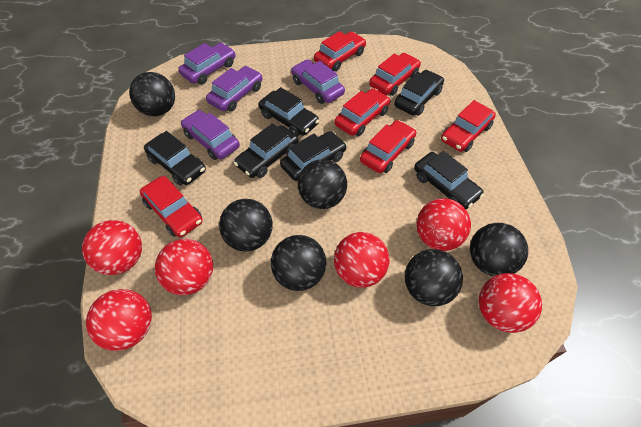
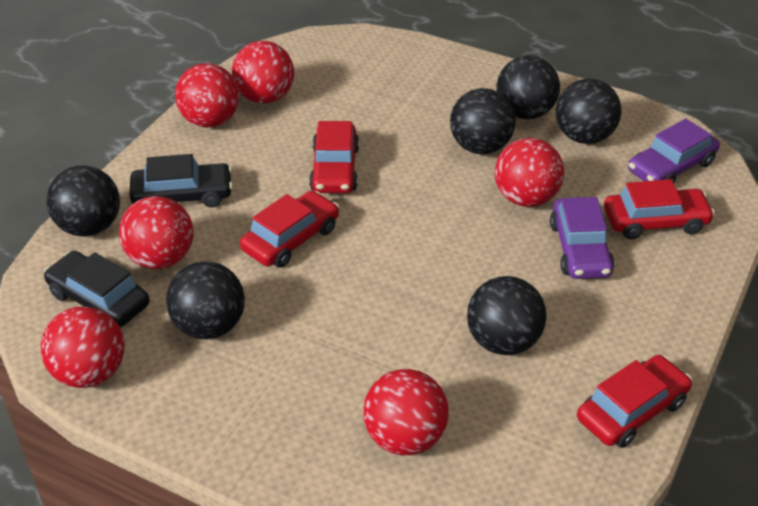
black car: 6 -> 2
purple car: 4 -> 2
red car: 6 -> 4

